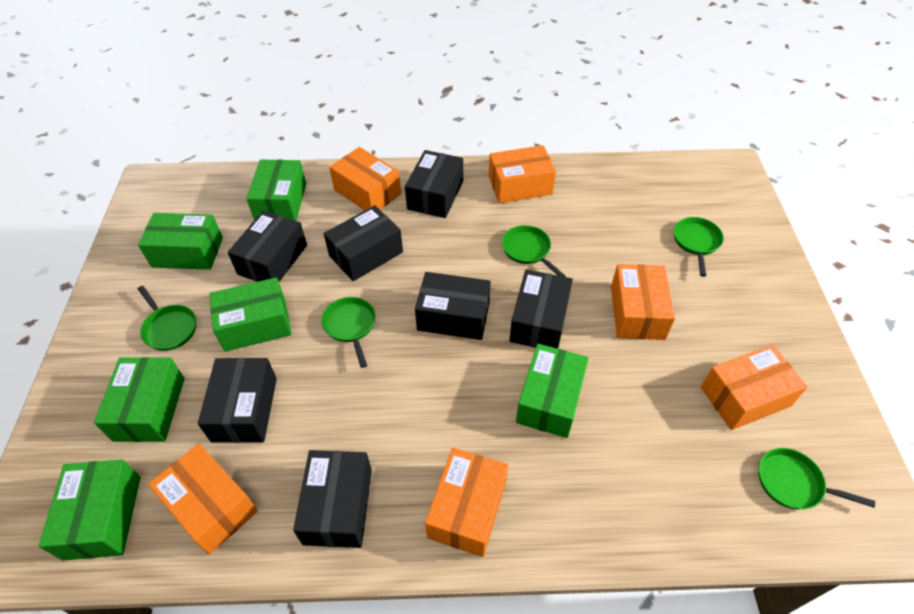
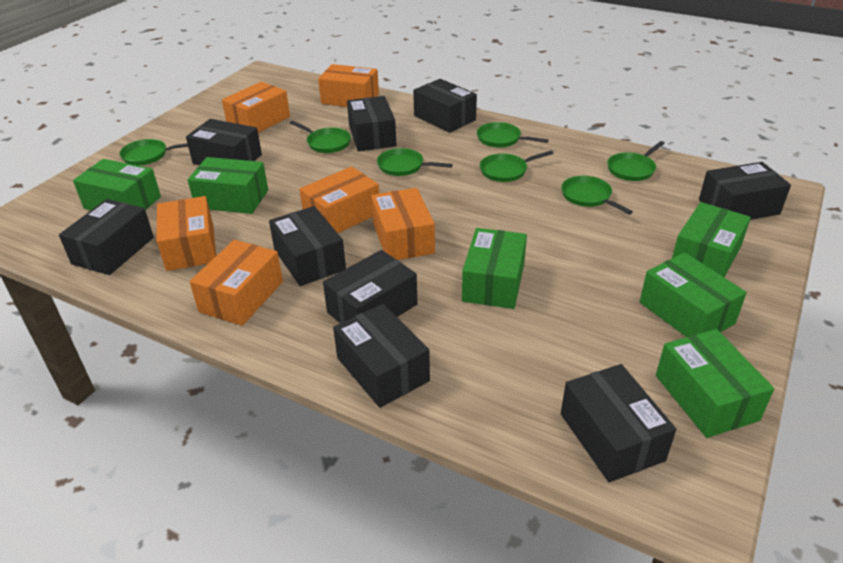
black box: 7 -> 9
green pan: 5 -> 7

